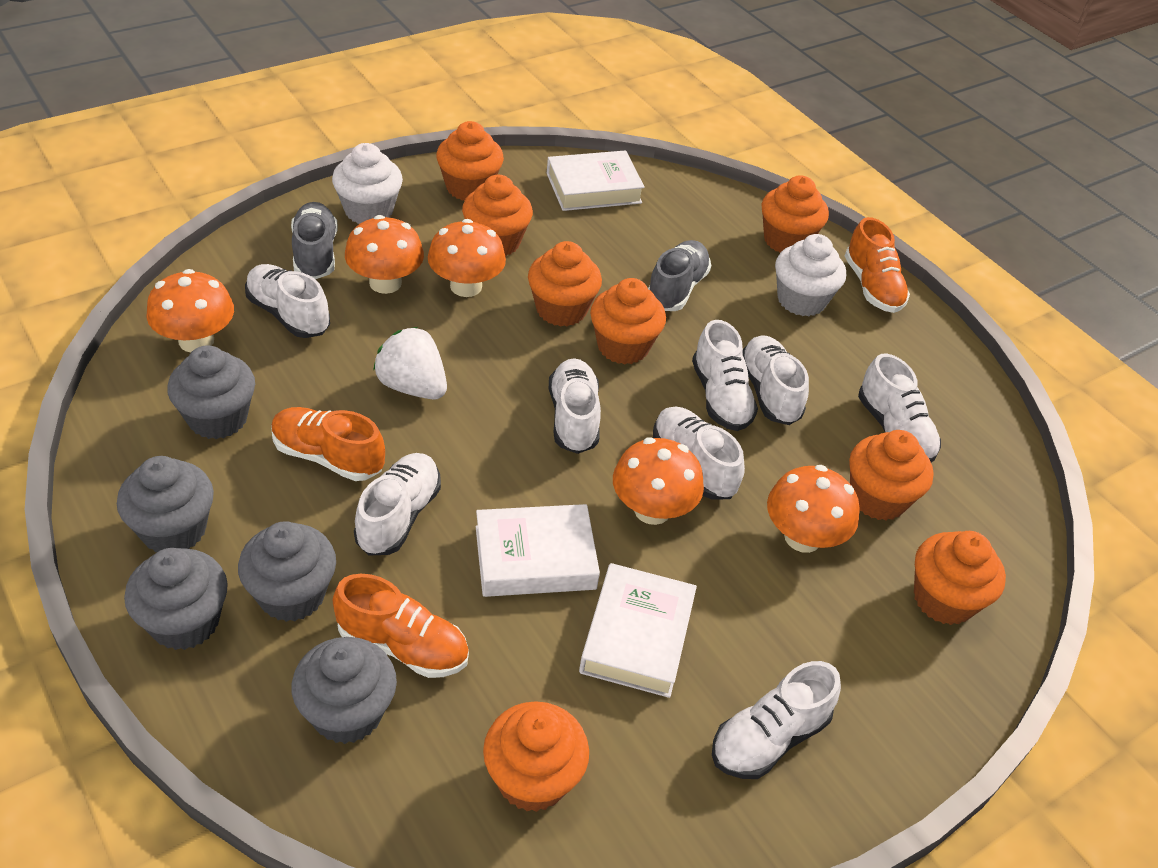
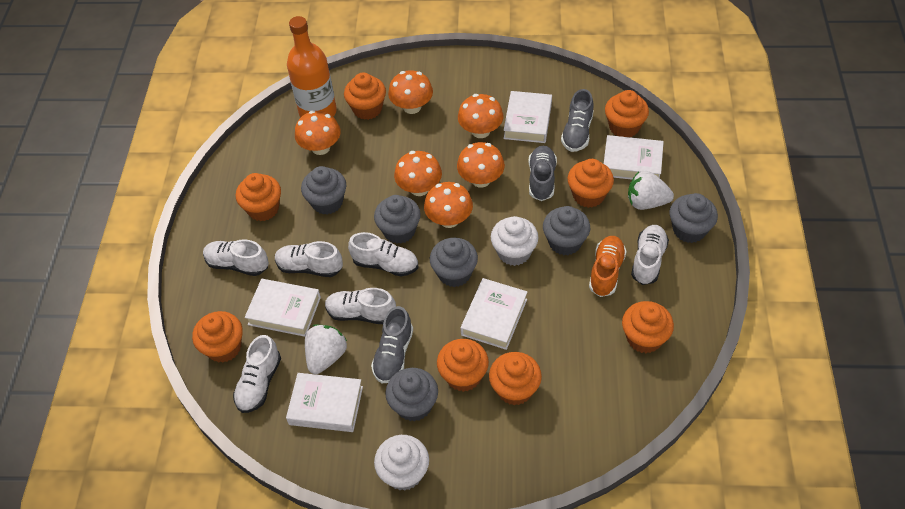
grey cupcake: 5 -> 6
grey shoe: 2 -> 3
orange bottle: 0 -> 1
orange mushroom: 5 -> 6
orange shoe: 3 -> 1
white book: 3 -> 5
white shoe: 8 -> 6
white strawberry: 1 -> 2

